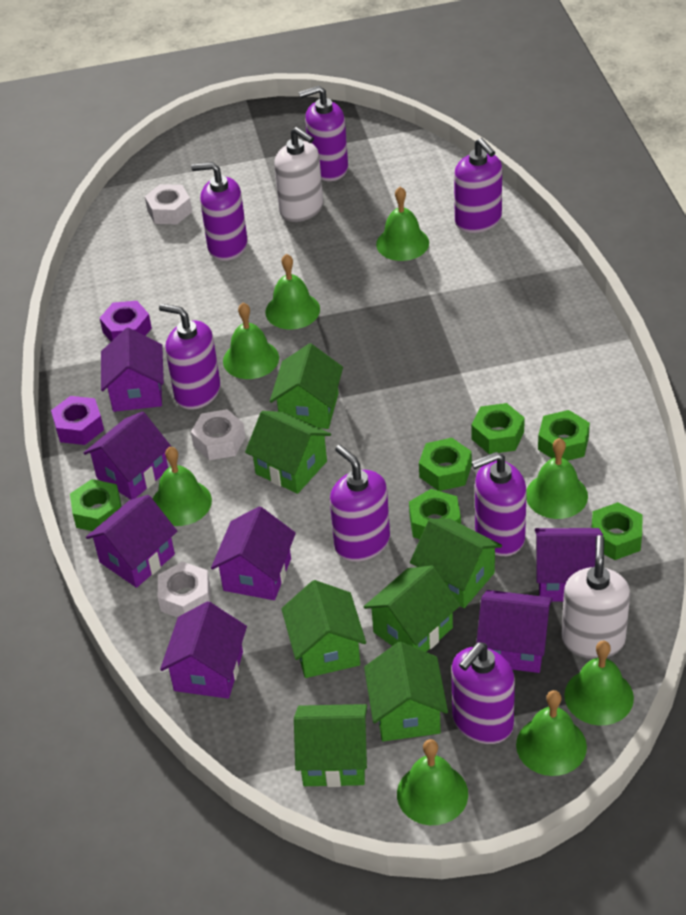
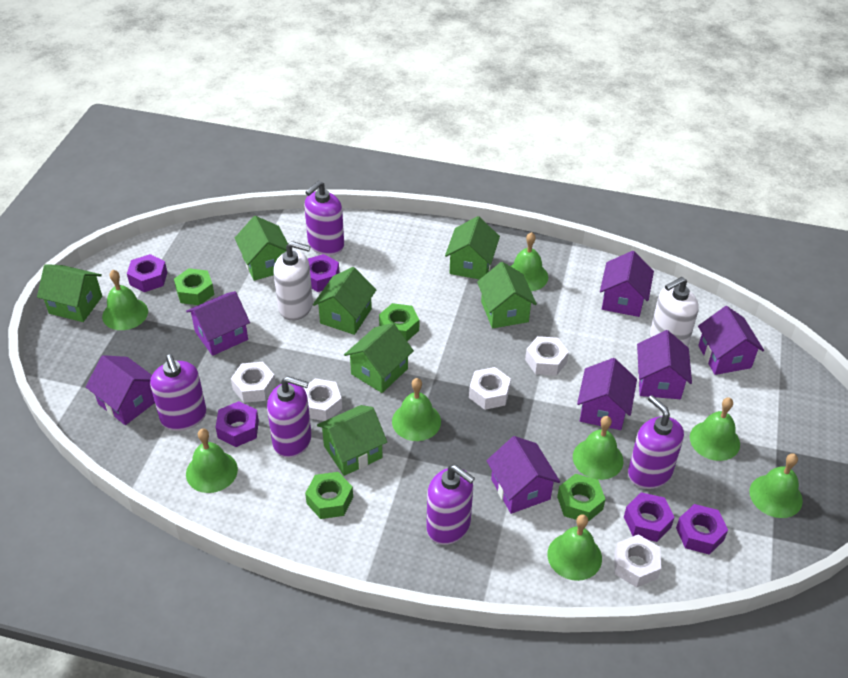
green nut: 6 -> 4
purple nut: 2 -> 5
purple soap dispenser: 7 -> 5
white nut: 3 -> 5

